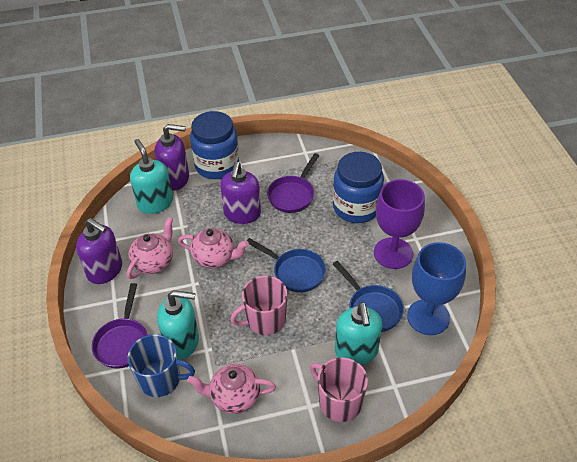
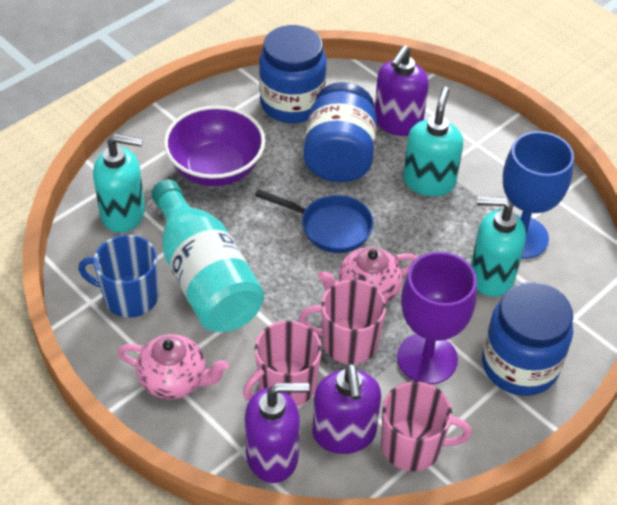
blue jar: 2 -> 3
blue pan: 2 -> 1
pink mug: 2 -> 3
pink teapot: 3 -> 2
purple bowl: 0 -> 1
purple pan: 2 -> 0
turquoise bottle: 0 -> 1

